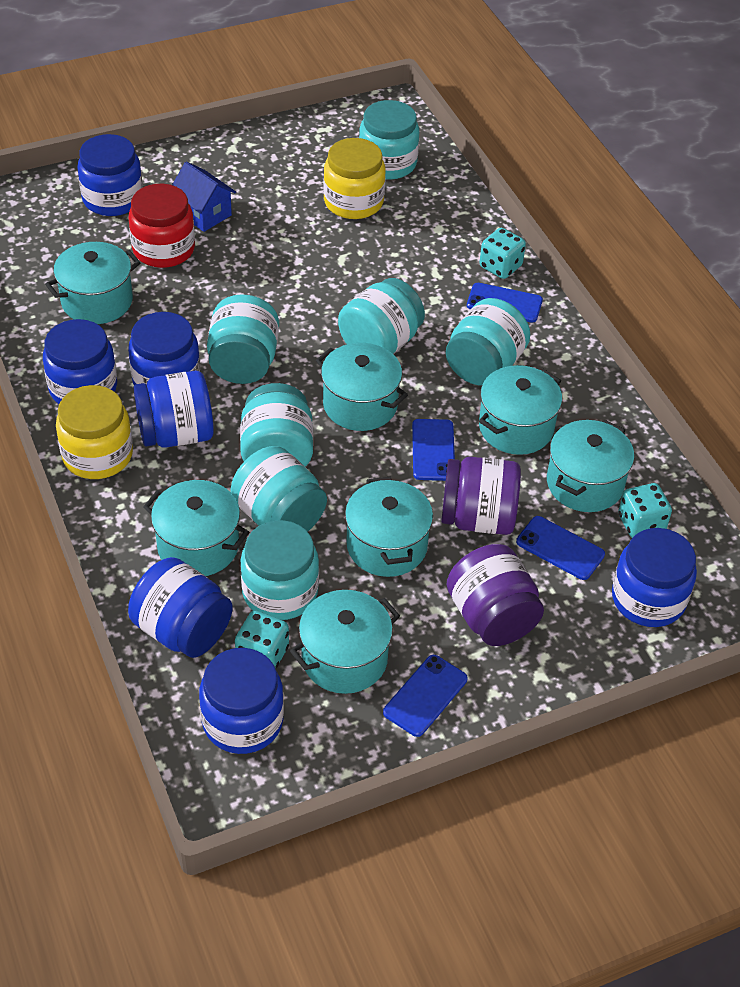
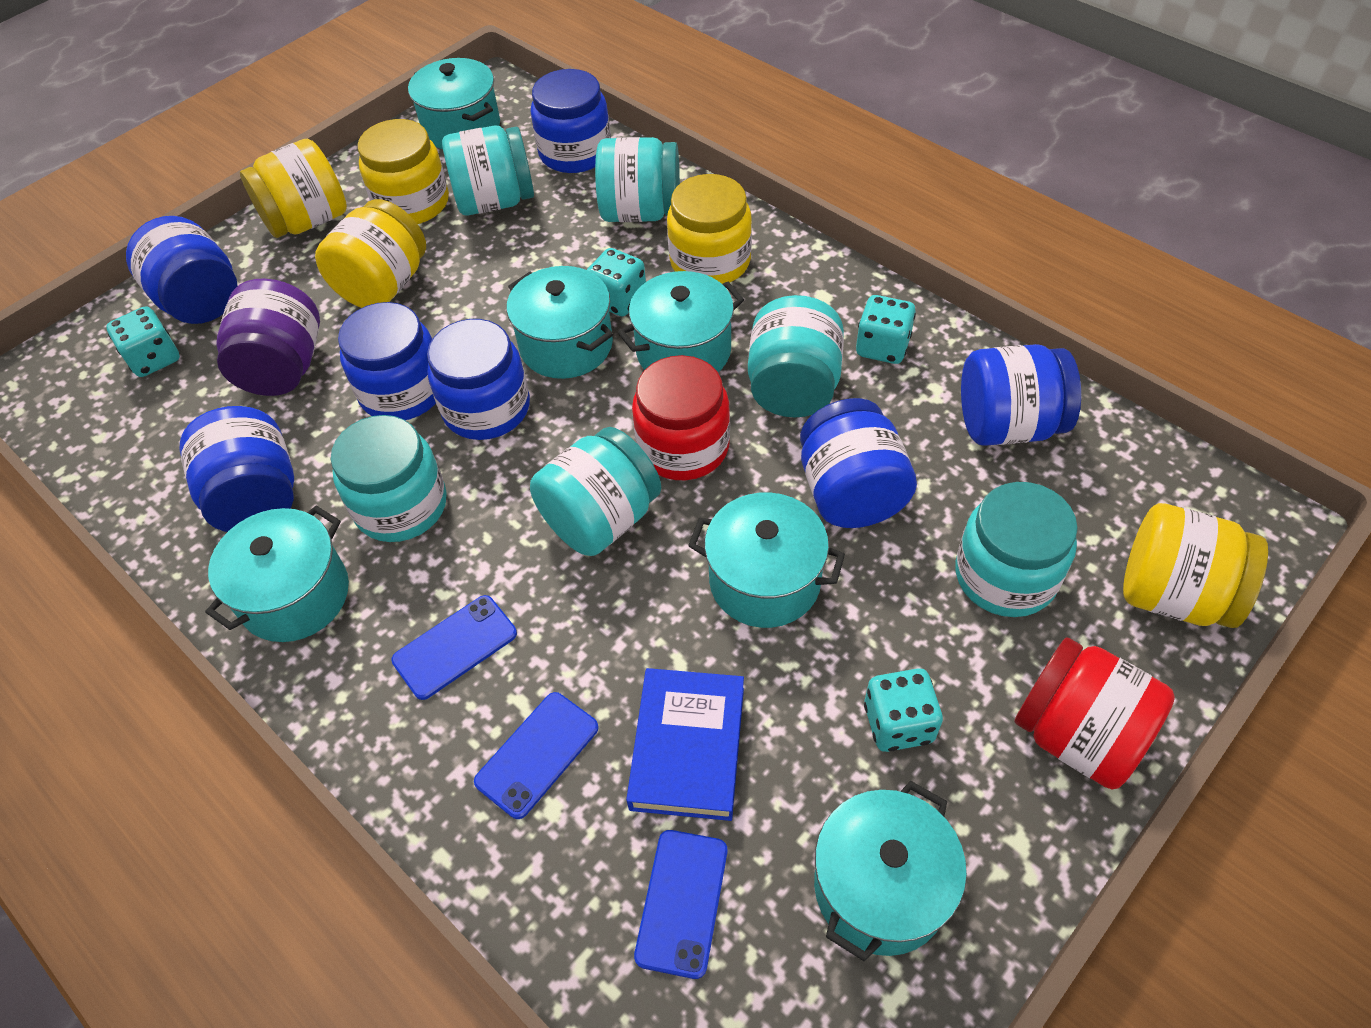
blue book: 0 -> 1
blue house: 1 -> 0
blue phone: 4 -> 3
purple jar: 2 -> 1
red jar: 1 -> 2
turquoise dice: 3 -> 4
turquoise jar: 7 -> 6
turquoise pot: 7 -> 6
yellow jar: 2 -> 5

